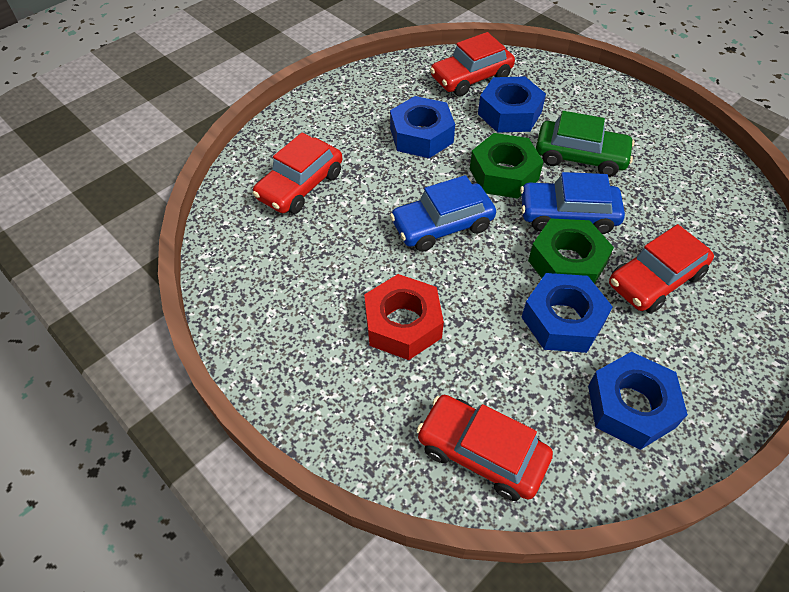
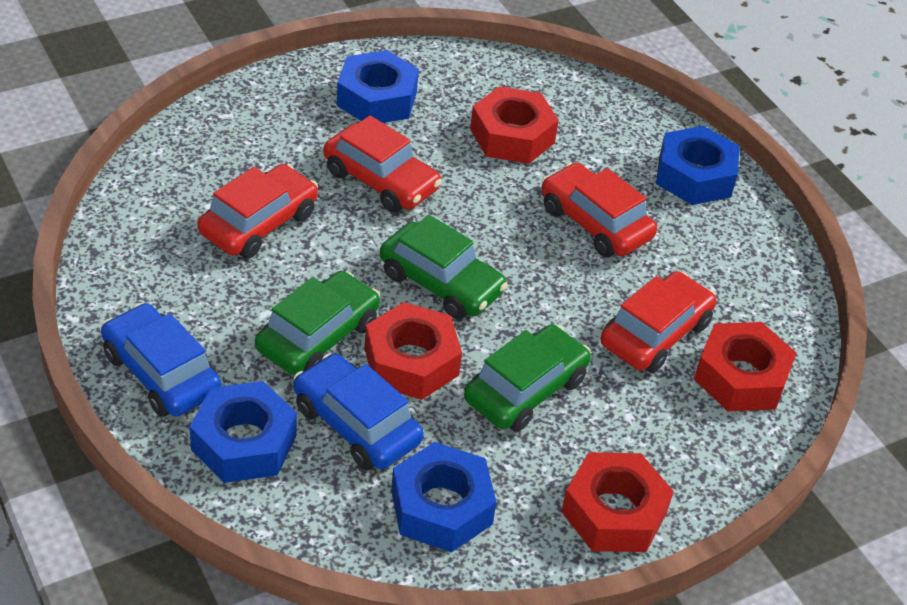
green car: 1 -> 3
green nut: 2 -> 0
red nut: 1 -> 4

